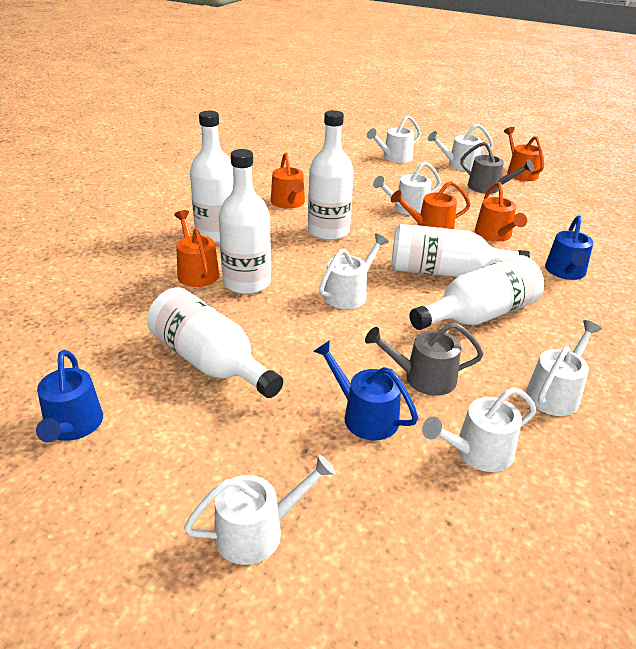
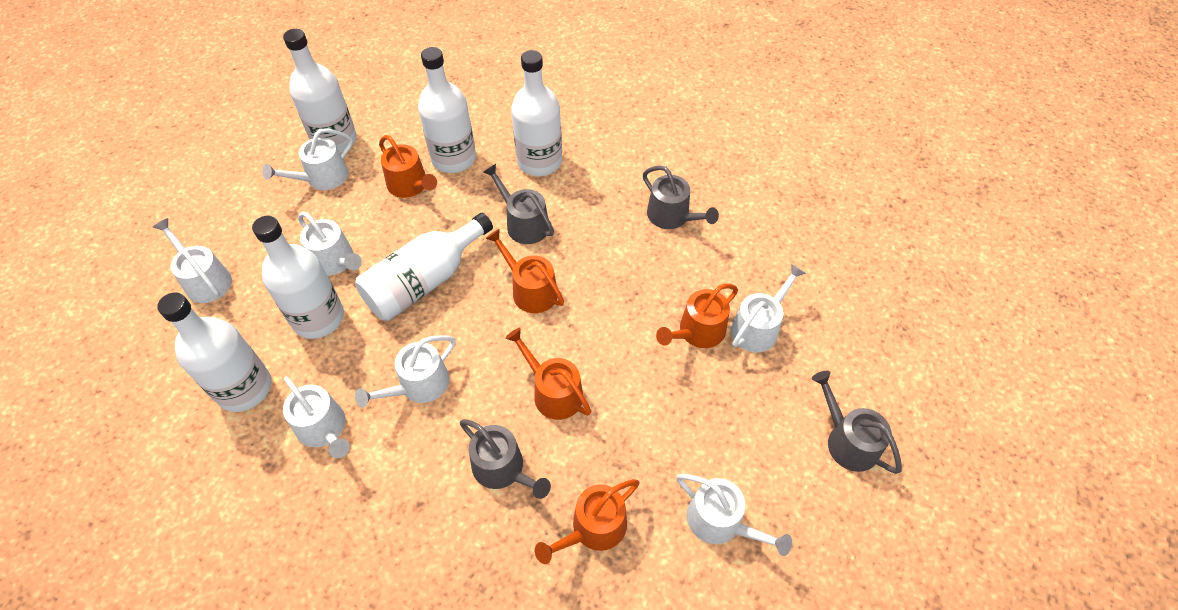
blue watering can: 3 -> 0
grey watering can: 2 -> 4

